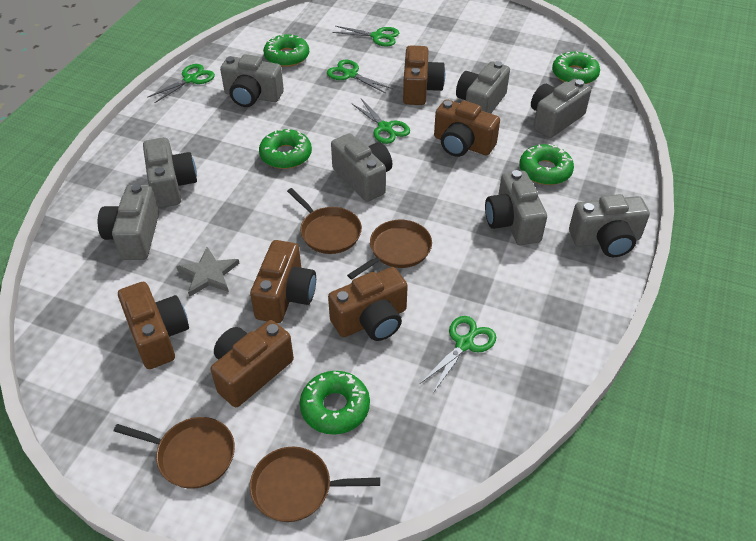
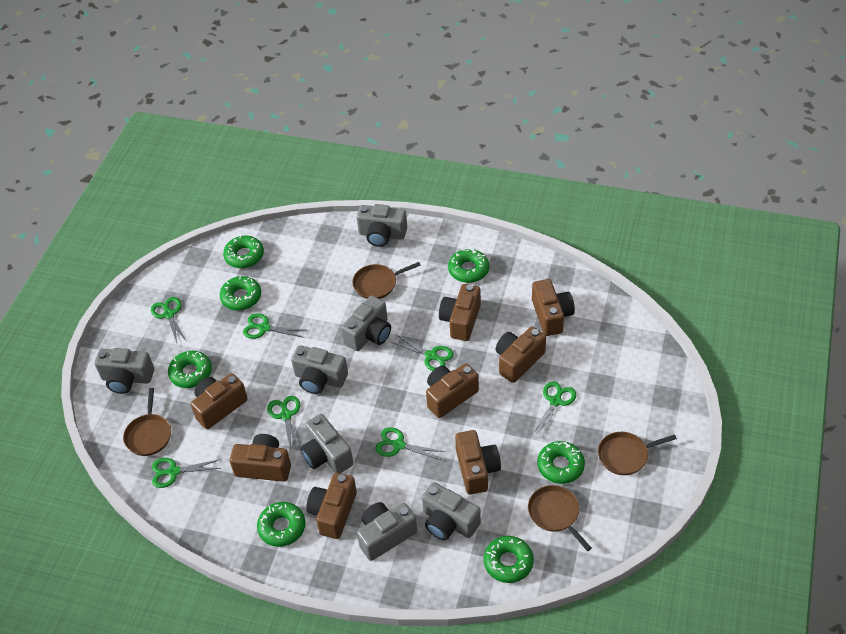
brown camera: 6 -> 8
green donut: 5 -> 7
green scissors: 5 -> 7
grey camera: 8 -> 7
grey star: 1 -> 0

